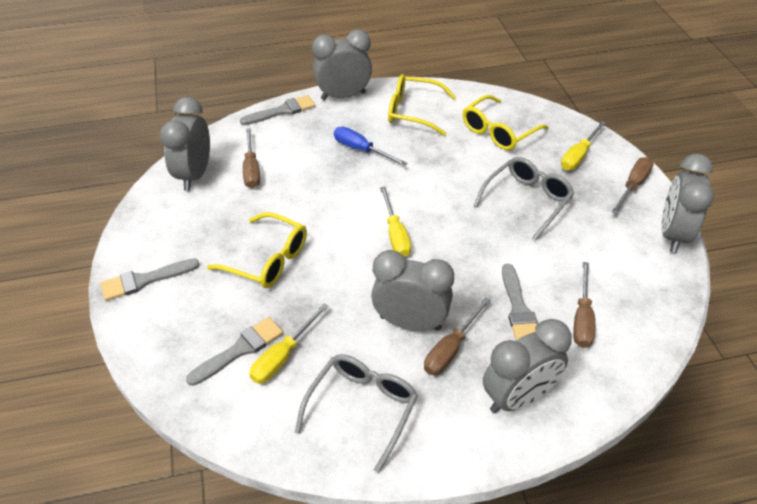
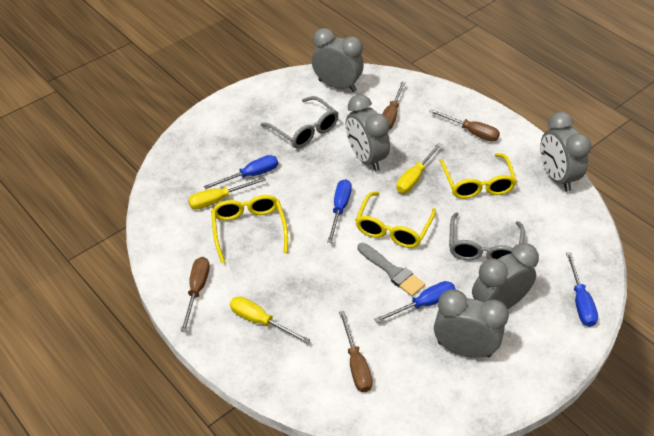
blue screwdriver: 1 -> 4
grey brush: 4 -> 1

